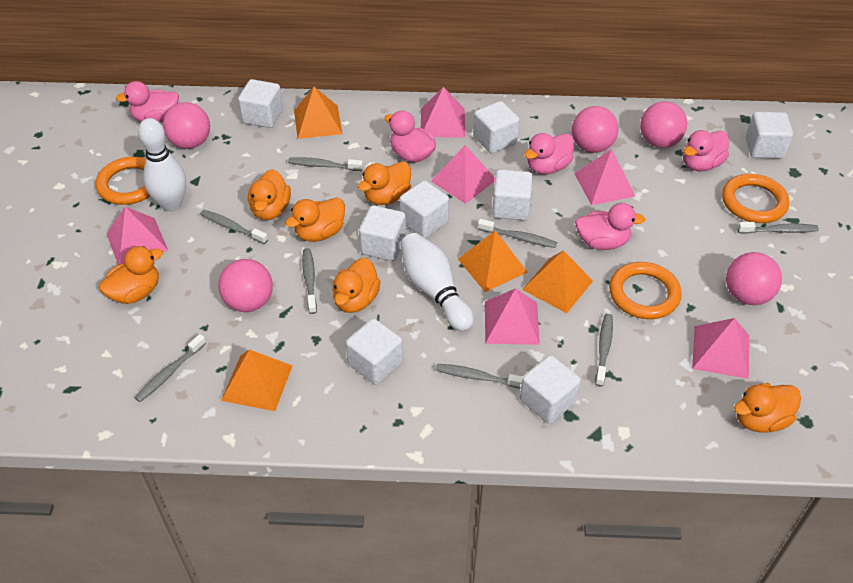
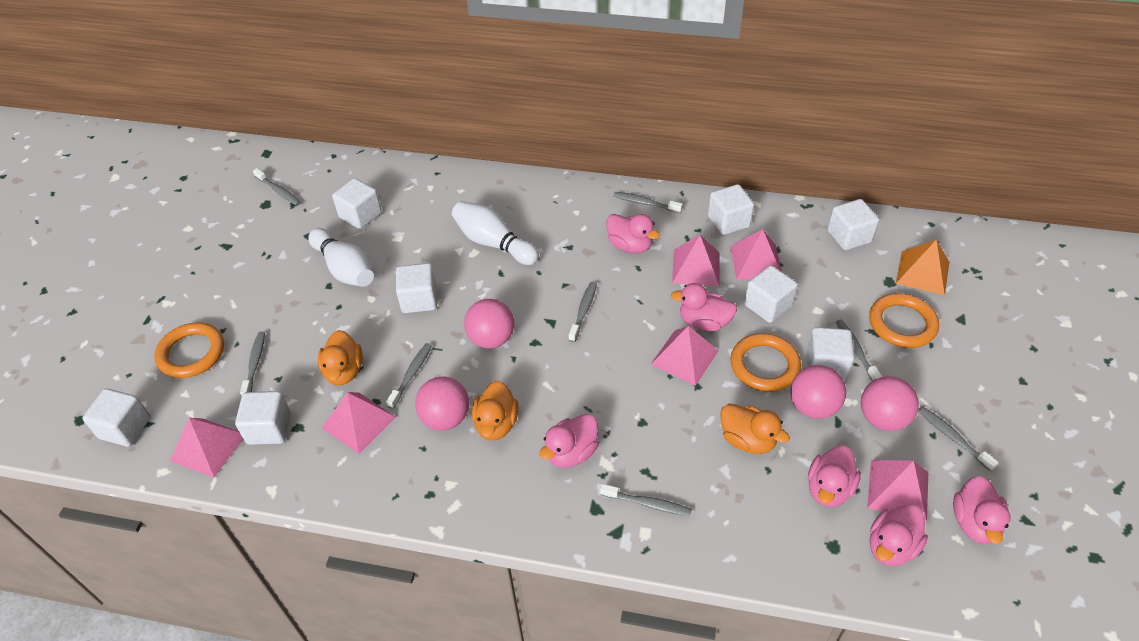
orange duck: 6 -> 3
orange pyramid: 4 -> 1
pink ball: 5 -> 4
pink duck: 5 -> 6

